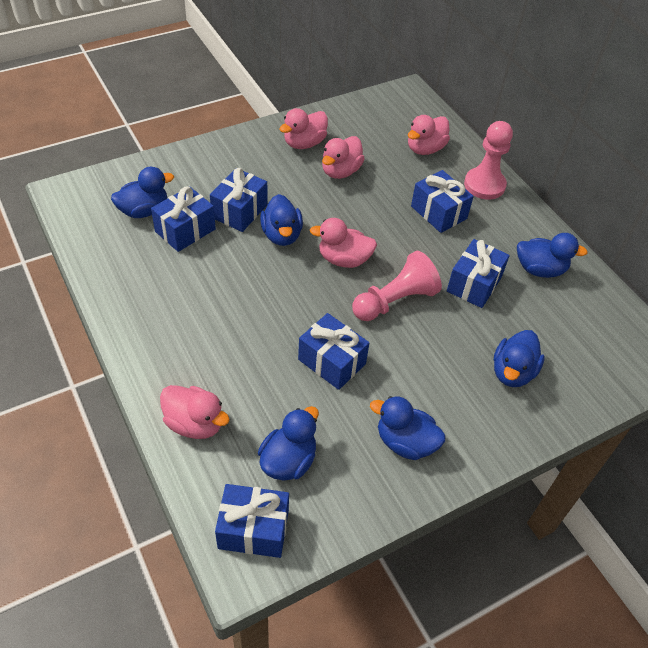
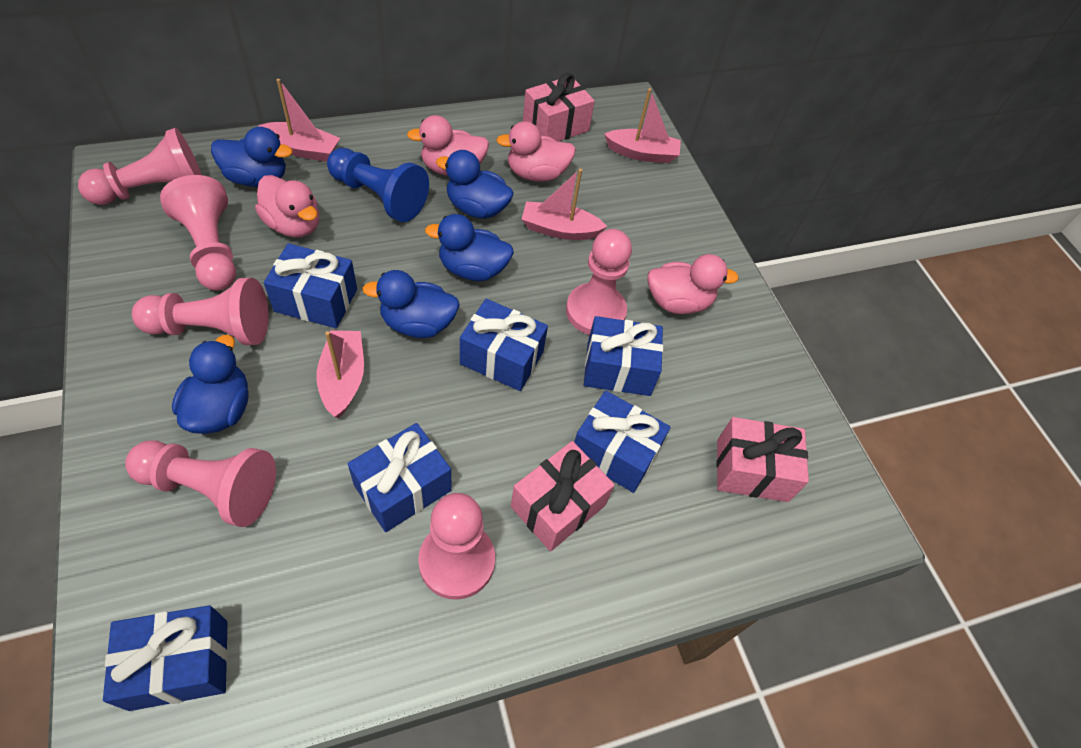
blue duck: 6 -> 5
blue pawn: 0 -> 1
pink boat: 0 -> 4
pink duck: 5 -> 4
pink gift: 0 -> 3
pink pawn: 2 -> 6

